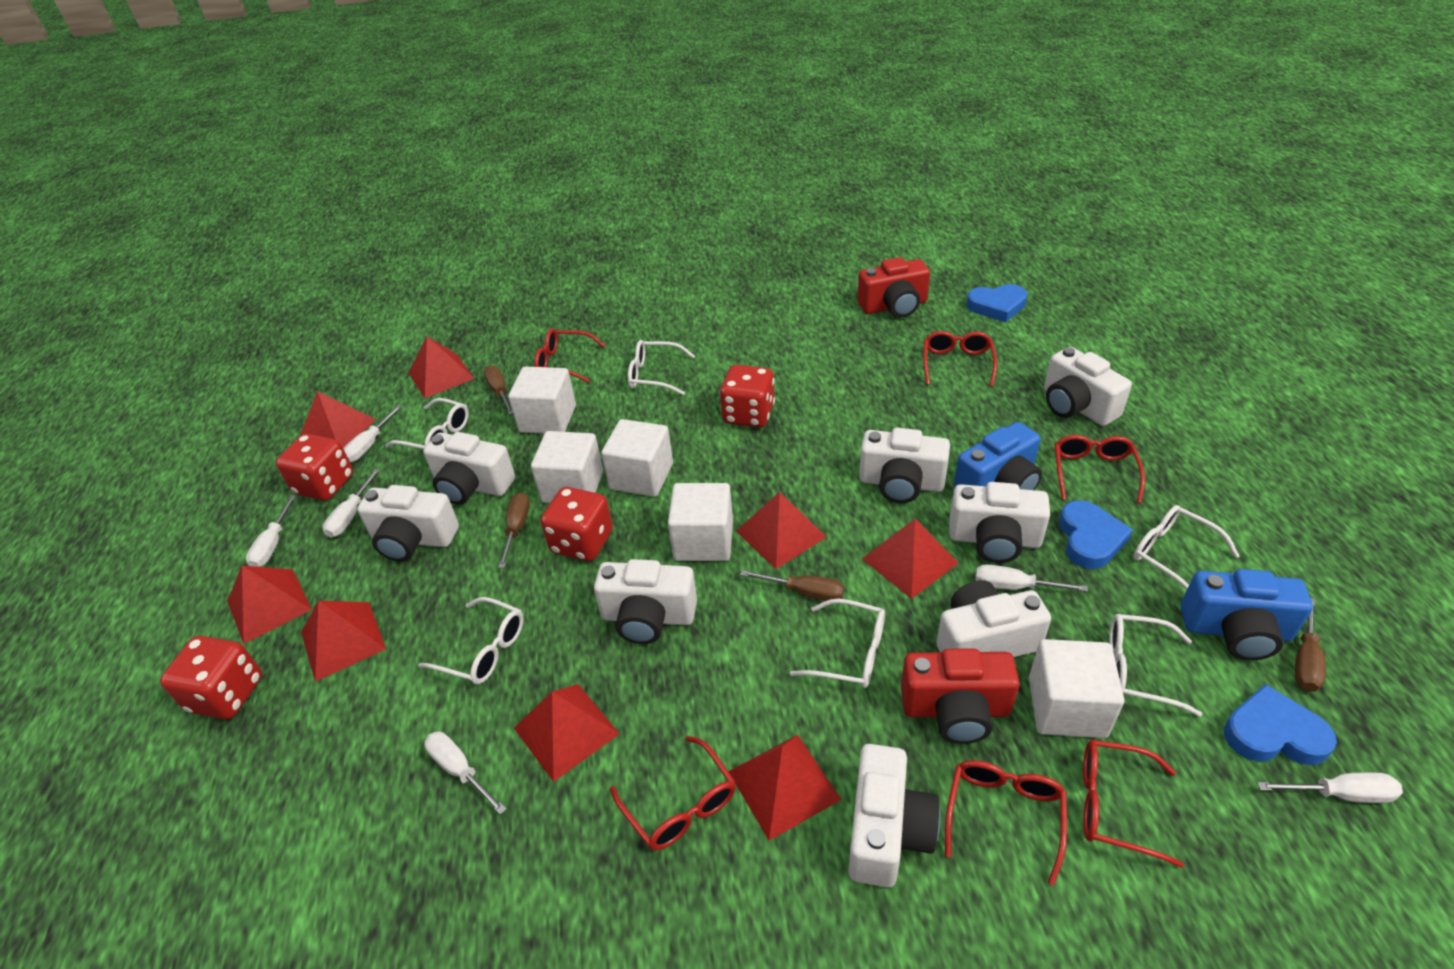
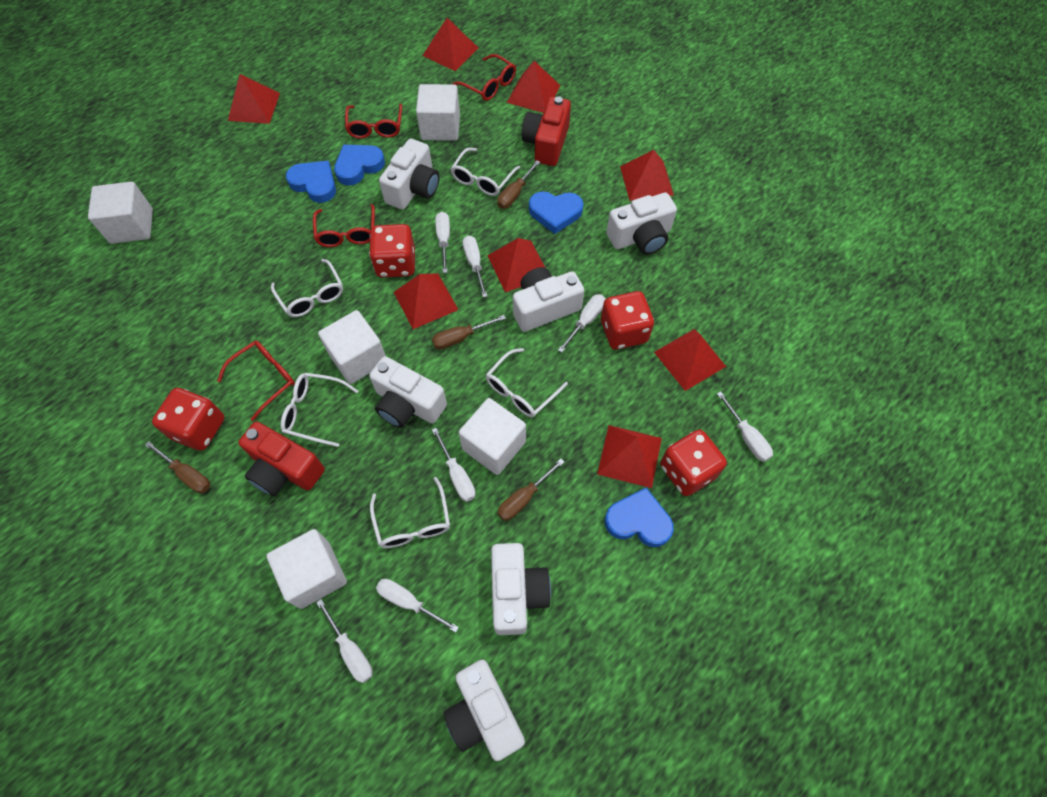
blue camera: 2 -> 0
blue heart: 3 -> 4
red glasses: 6 -> 4
white camera: 8 -> 6
white glasses: 6 -> 5
white screwdriver: 6 -> 7

